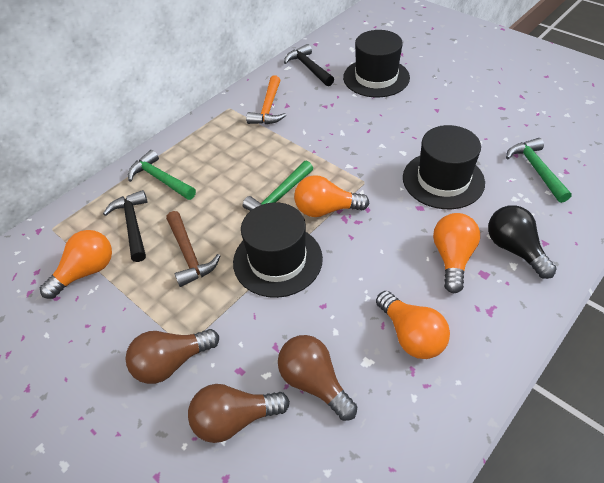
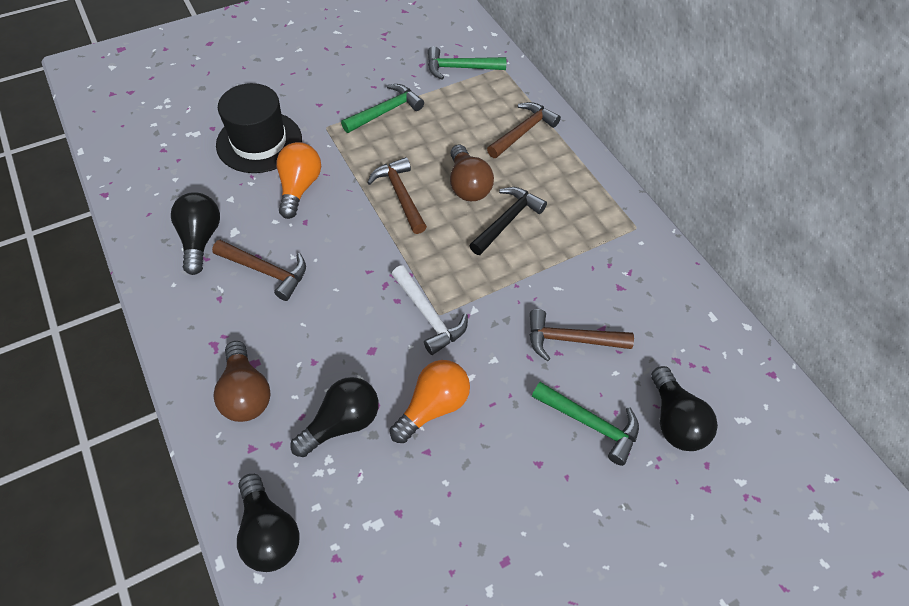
black hammer: 2 -> 1
black hat: 3 -> 1
black light bulb: 1 -> 4
brown hammer: 1 -> 4
brown light bulb: 3 -> 2
orange hammer: 1 -> 0
orange light bulb: 4 -> 2
white hammer: 0 -> 1

